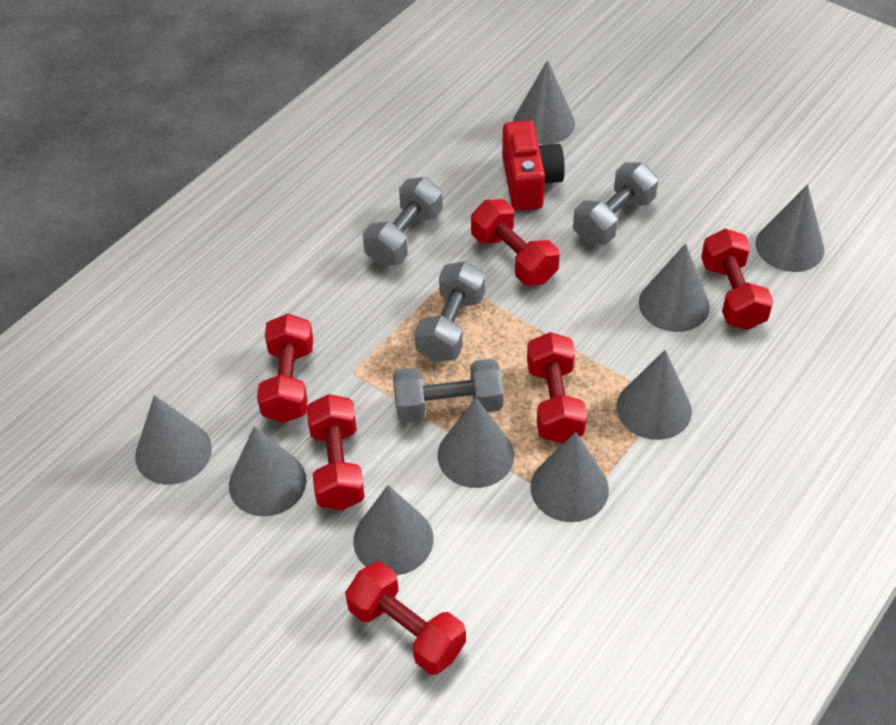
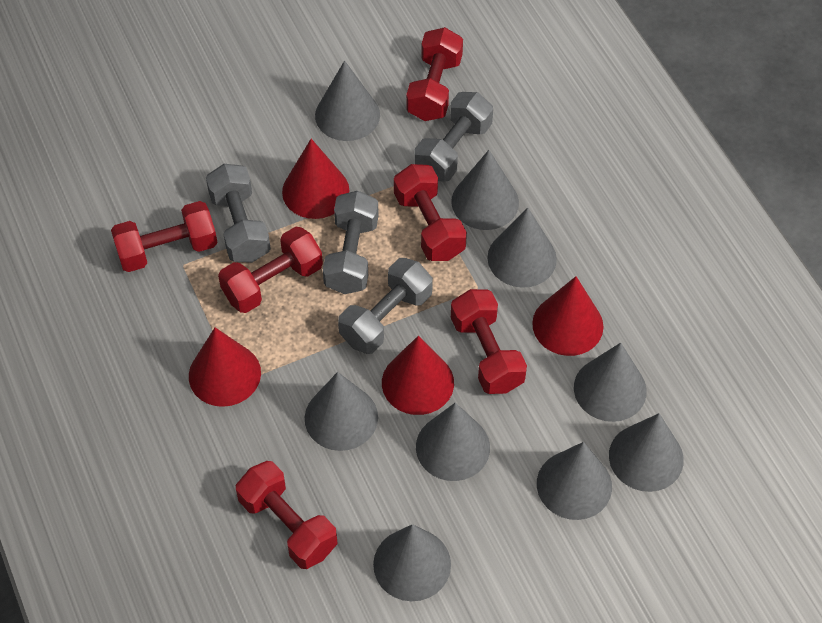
red camera: 1 -> 0
red cone: 0 -> 4

